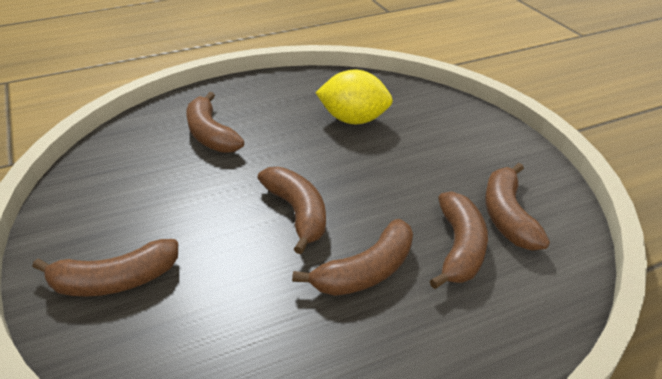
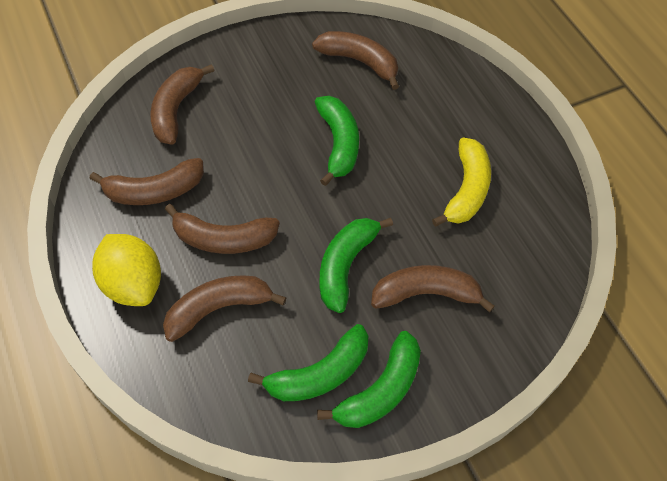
green banana: 0 -> 4
yellow banana: 0 -> 1

